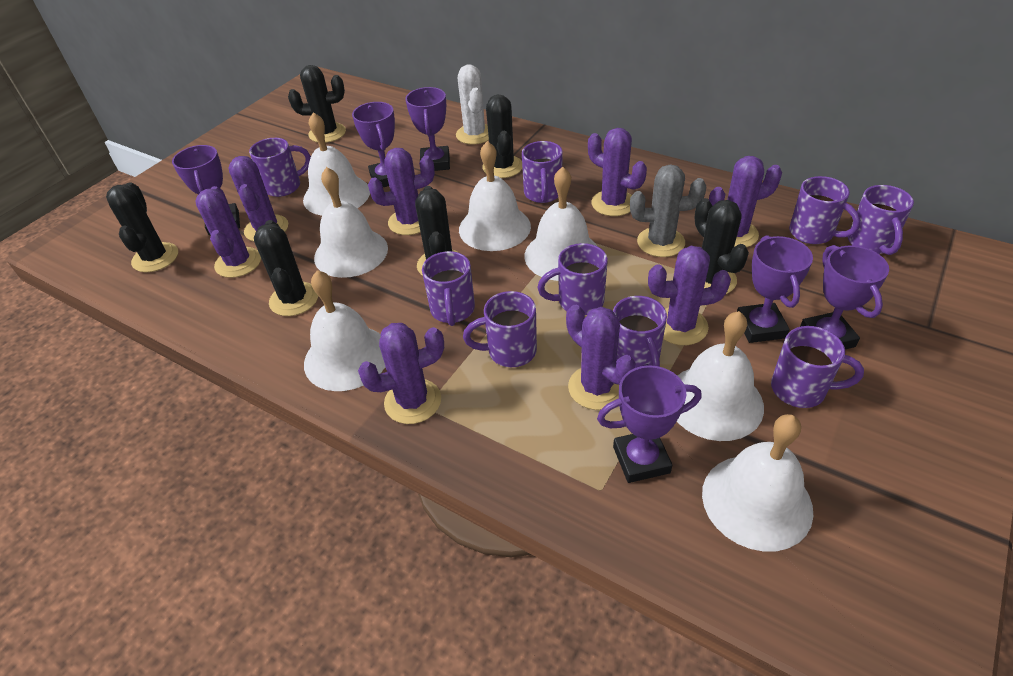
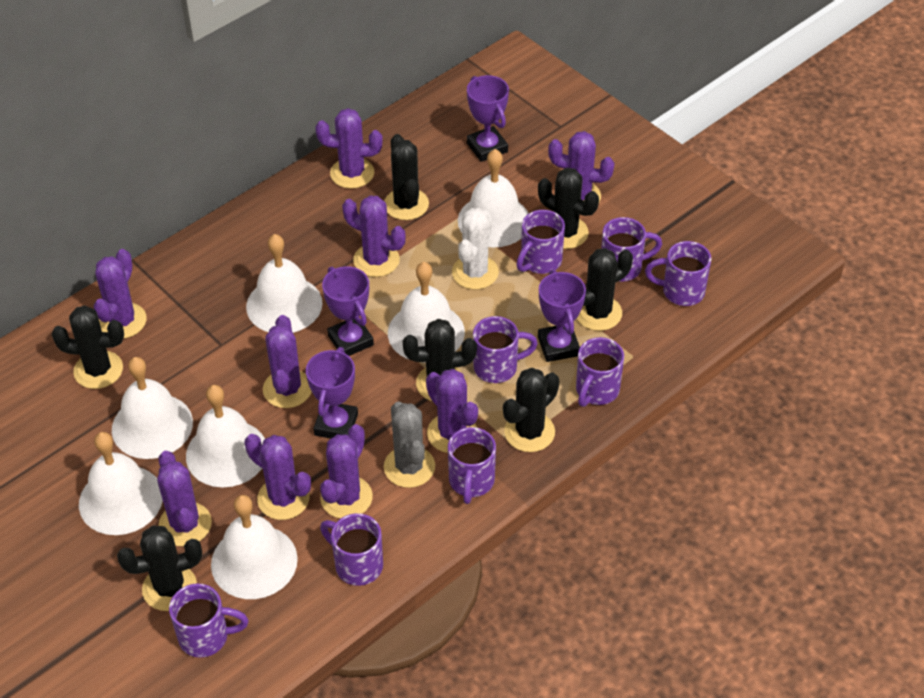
black cactus: 6 -> 7
purple cactus: 8 -> 9
purple mug: 9 -> 8
purple trophy: 6 -> 4

